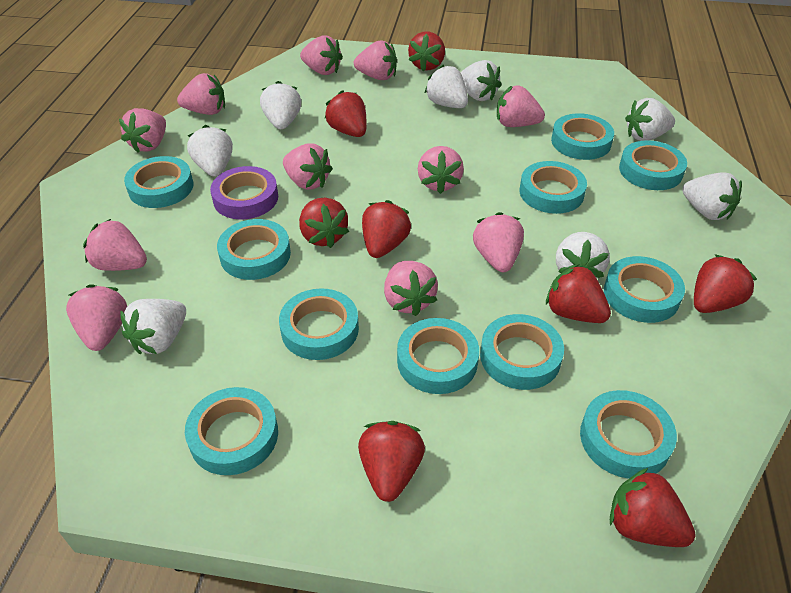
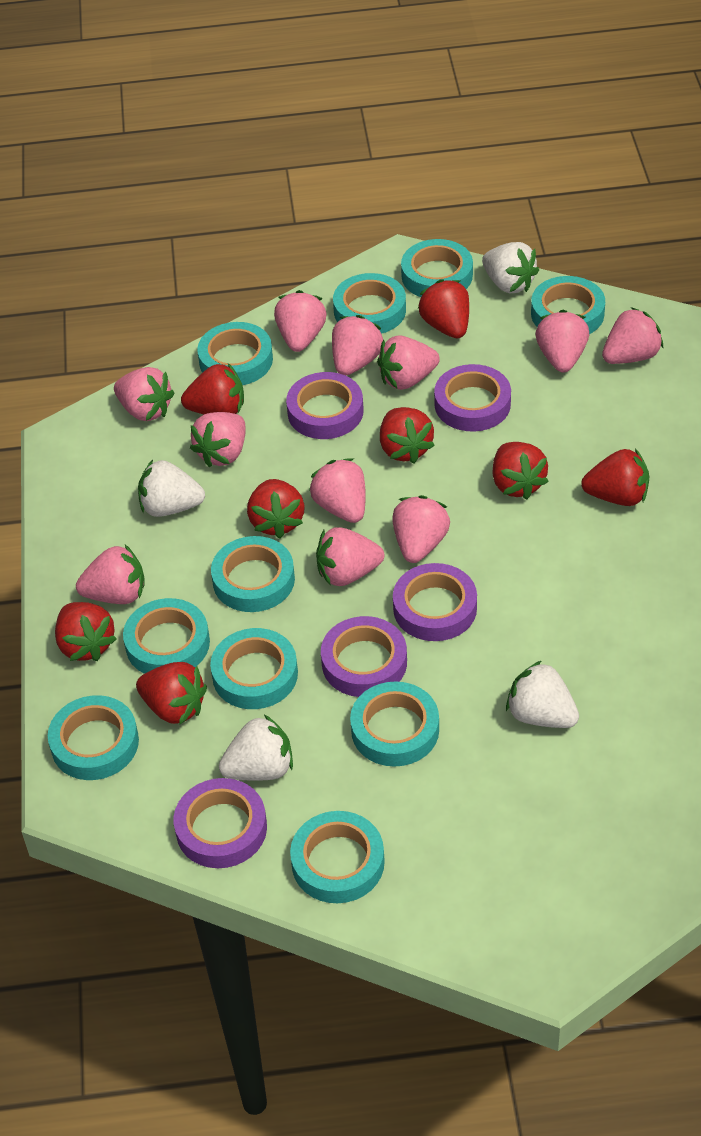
purple tape: 1 -> 5
turquoise tape: 11 -> 10
white strawberry: 8 -> 4

